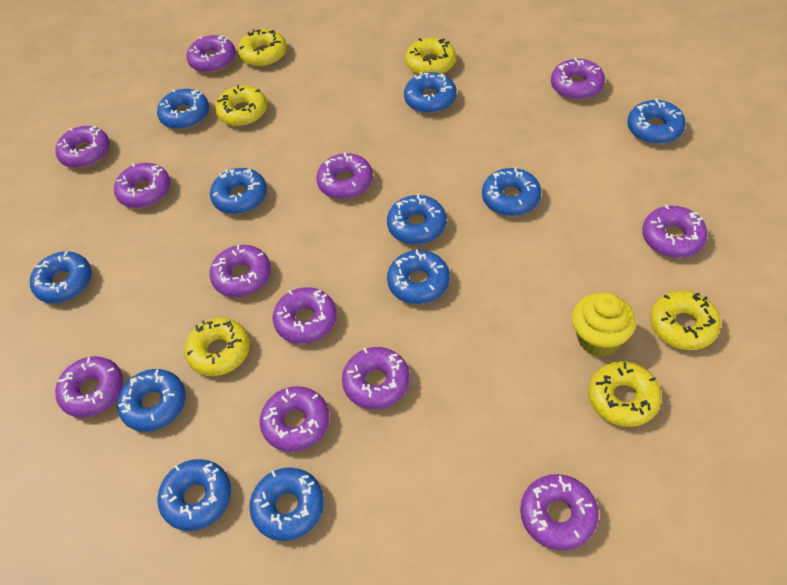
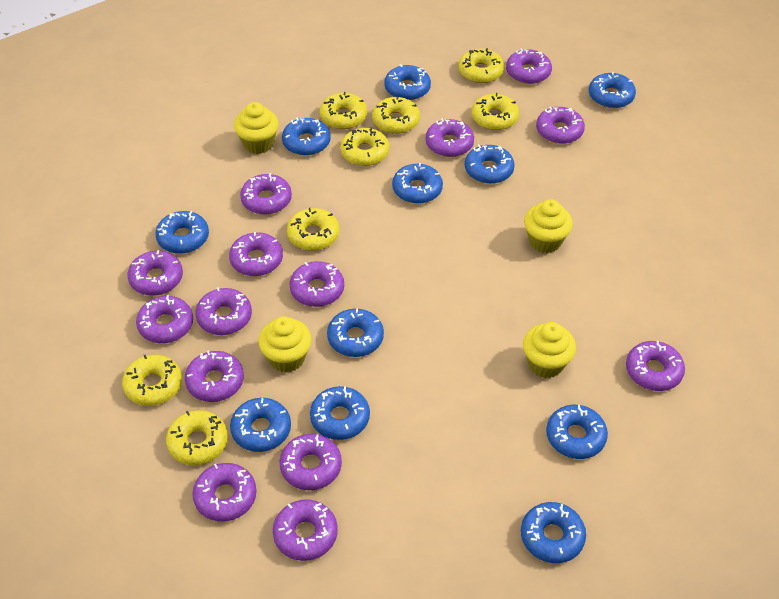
purple donut: 12 -> 14
yellow cupcake: 1 -> 4
yellow donut: 6 -> 8

